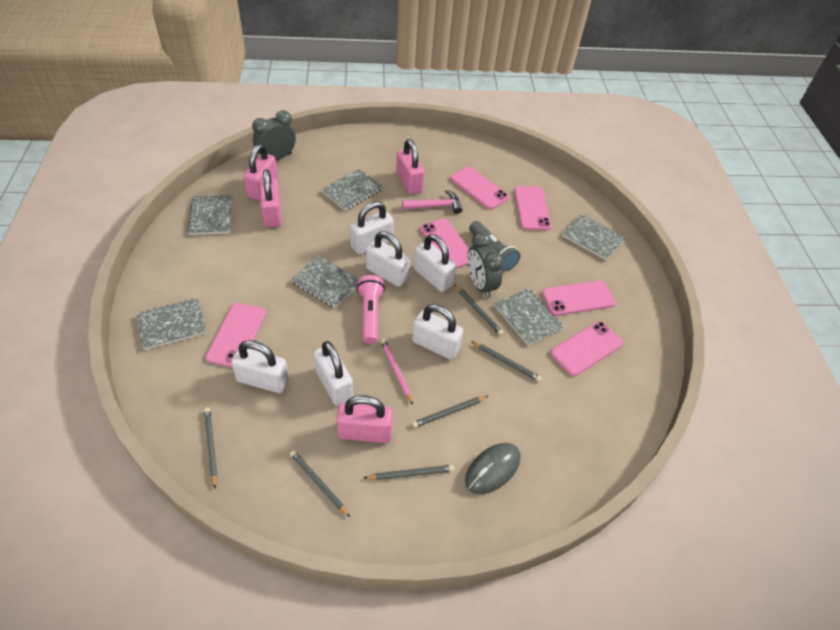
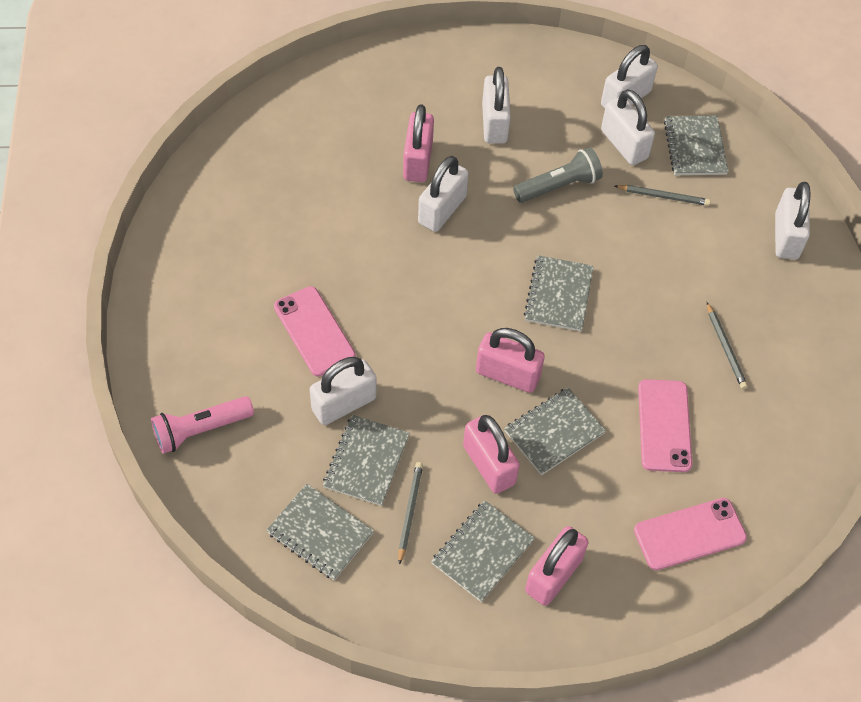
grey clock: 2 -> 0
grey mouse: 1 -> 0
grey pencil: 6 -> 3
pink hammer: 1 -> 0
pink pencil: 1 -> 0
pink phone: 6 -> 3

